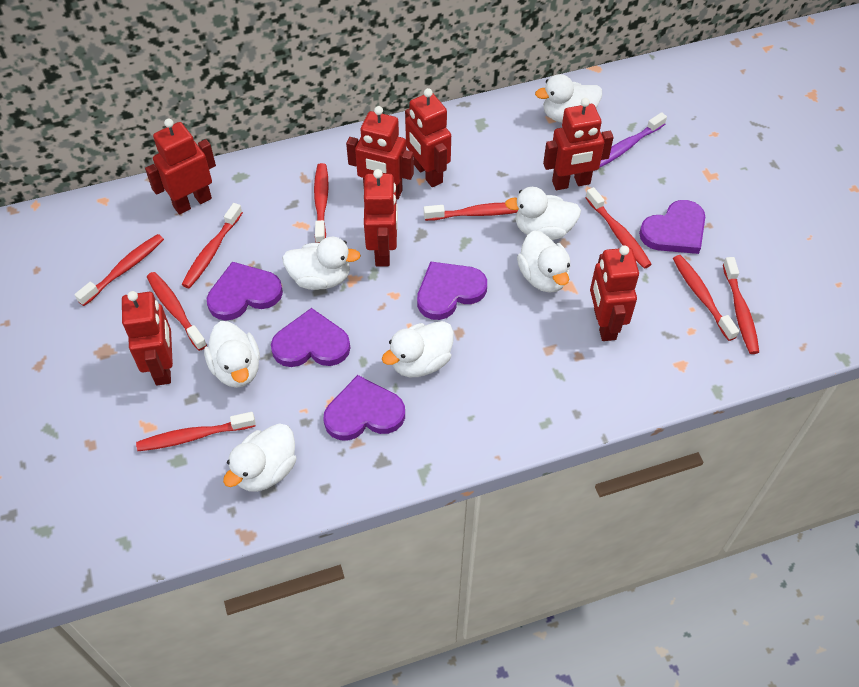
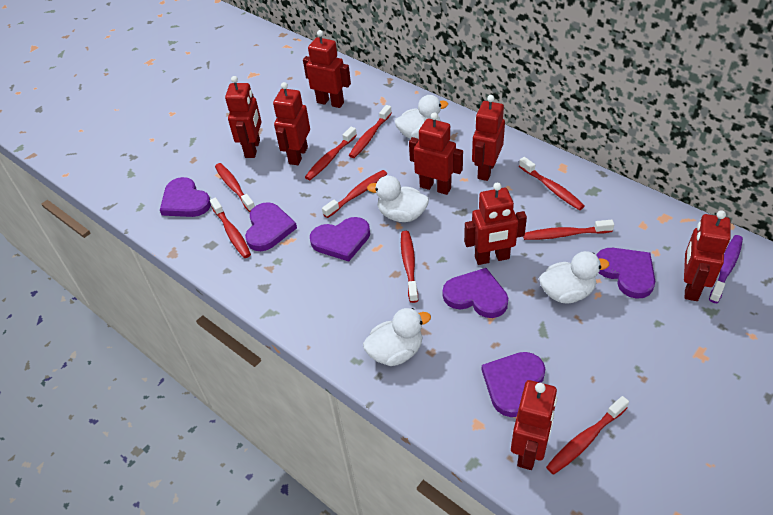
purple heart: 5 -> 6
red robot: 7 -> 8
white duck: 7 -> 4

